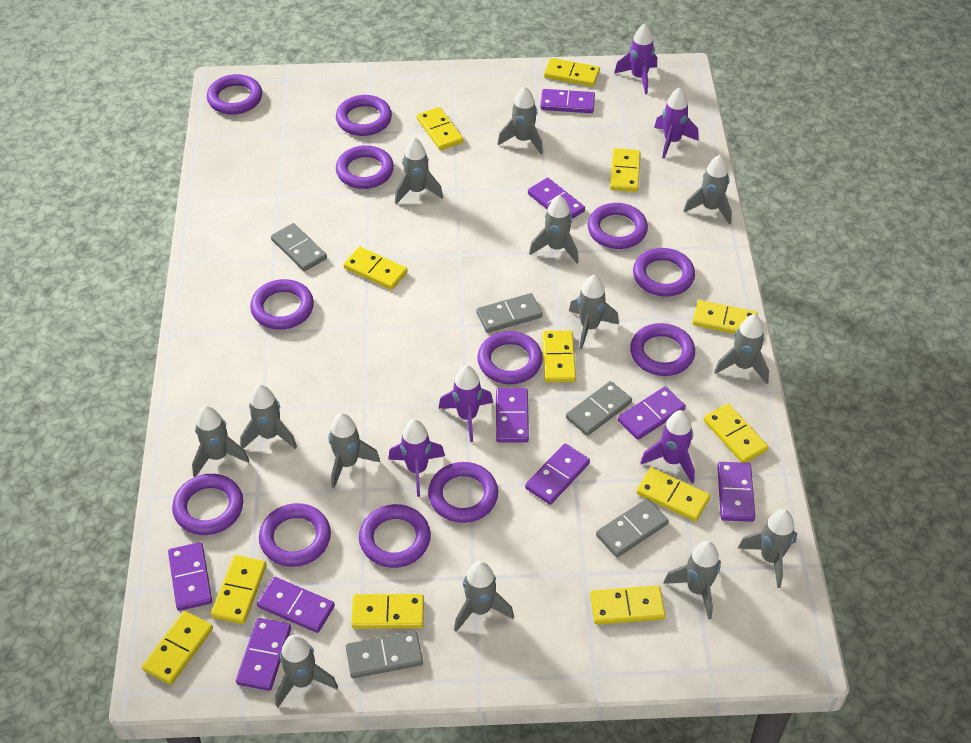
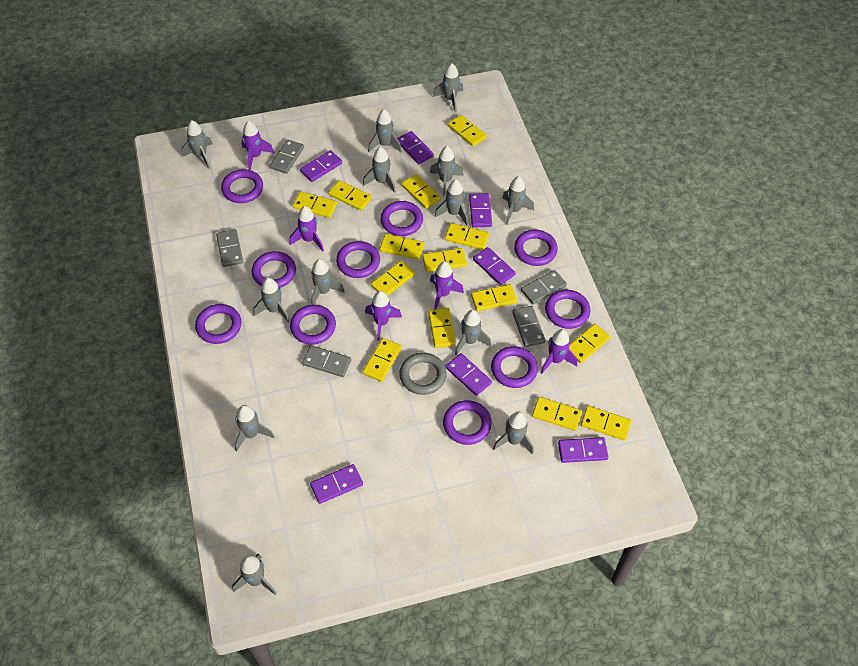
grey ring: 0 -> 1
purple domino: 9 -> 7
purple ring: 12 -> 10
yellow domino: 12 -> 14

